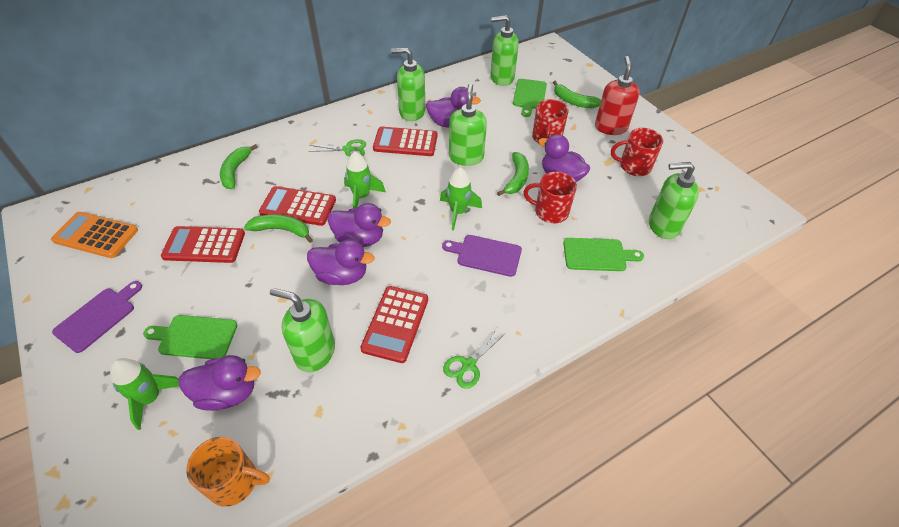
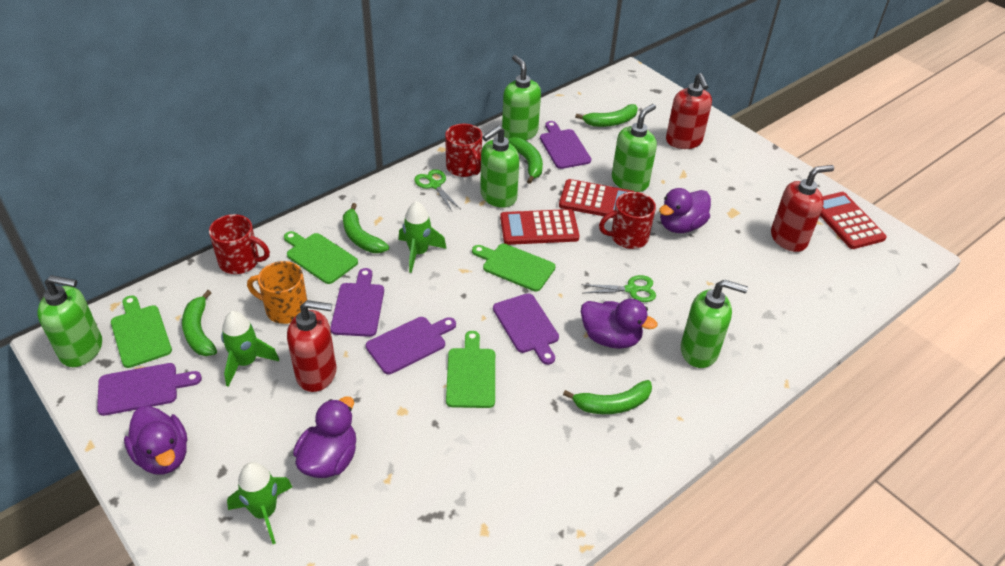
green banana: 4 -> 5
green cutting board: 3 -> 4
orange calculator: 1 -> 0
purple cutting board: 2 -> 5
purple duck: 5 -> 4
red calculator: 4 -> 3
red soap dispenser: 1 -> 3

